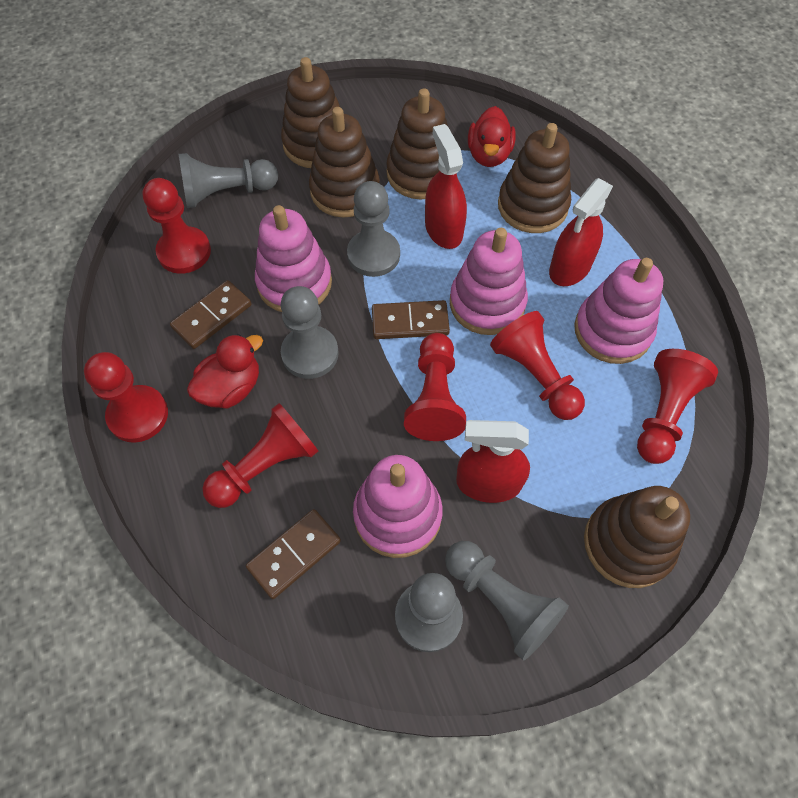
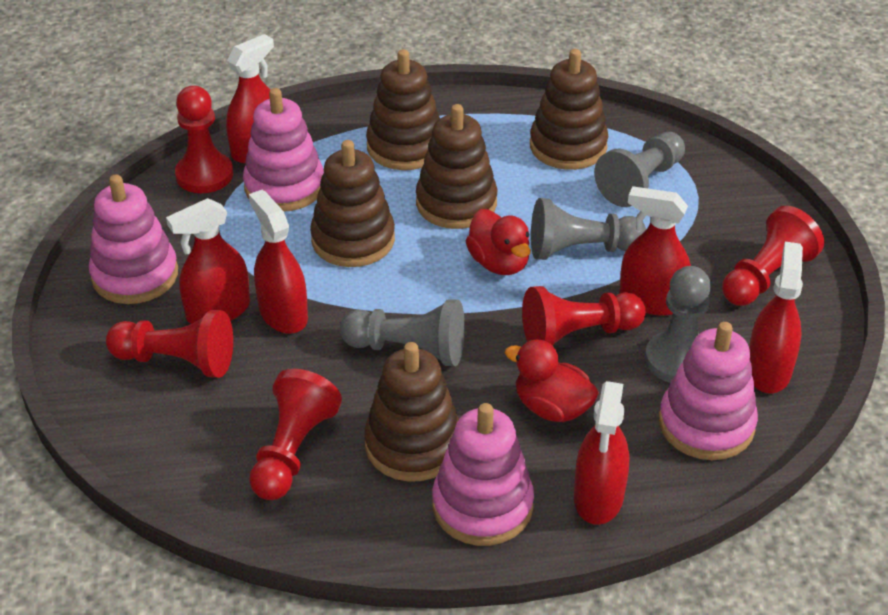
brown domino: 3 -> 0
grey pawn: 5 -> 4
red pawn: 6 -> 5
red spray bottle: 3 -> 6

